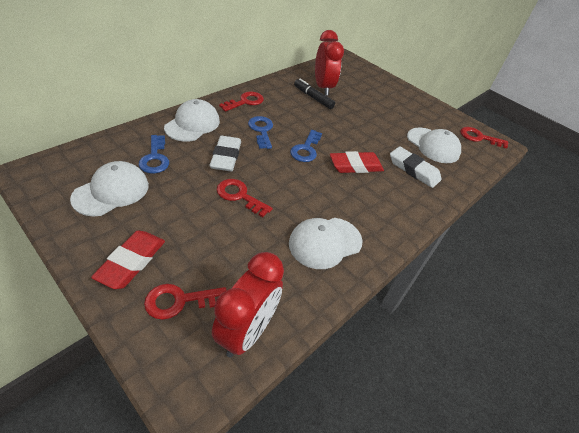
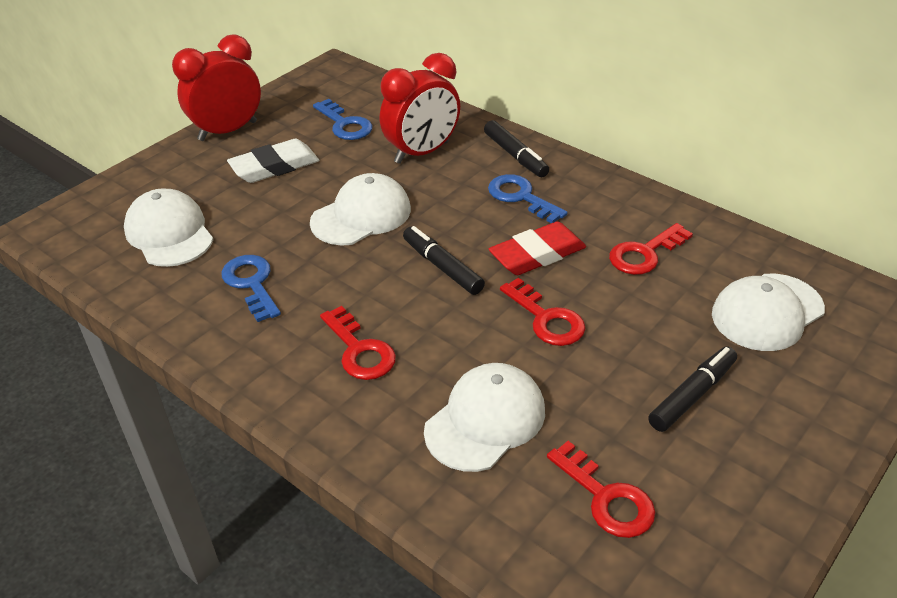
black marker: 1 -> 3
red eraser: 2 -> 1
white eraser: 2 -> 1

